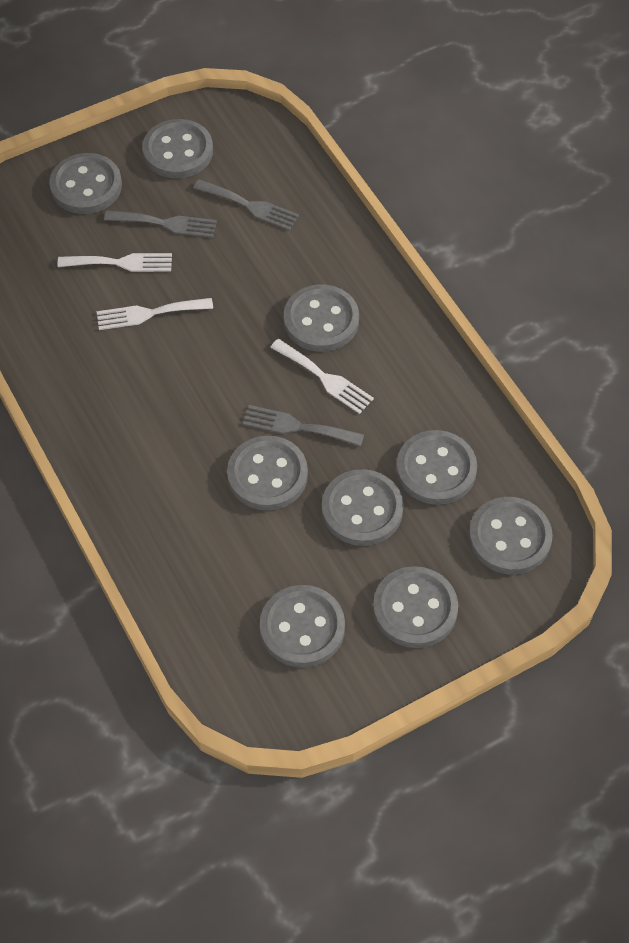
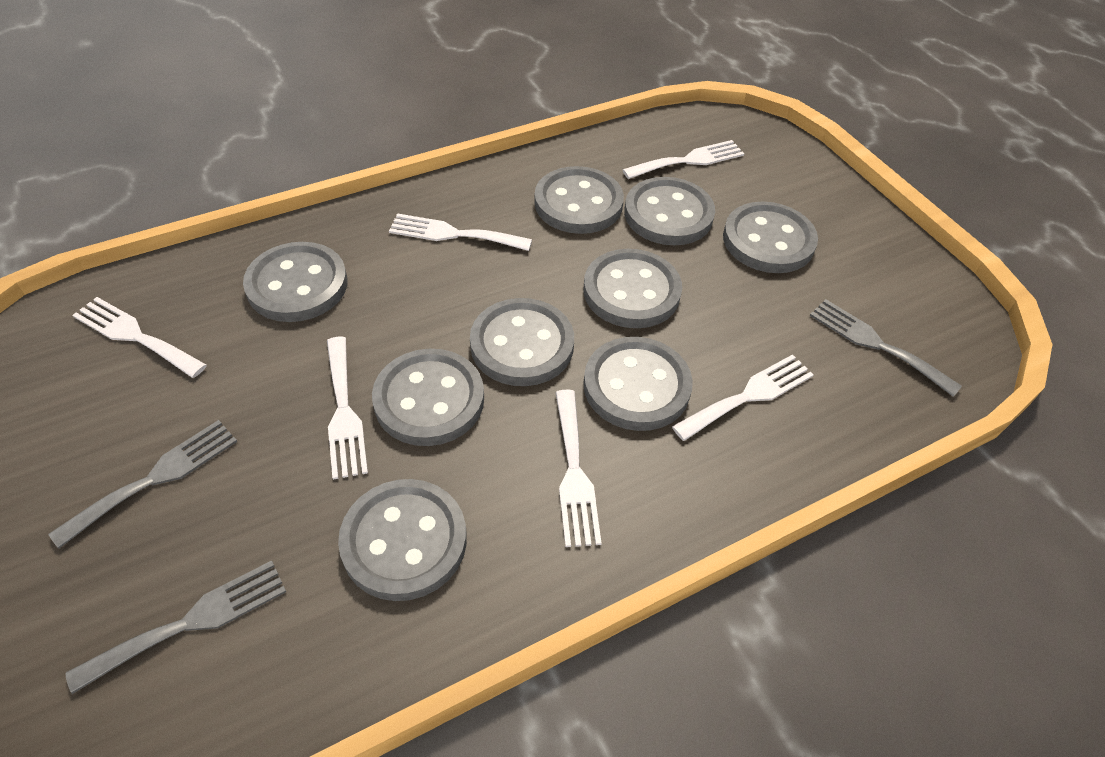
white fork: 3 -> 6

